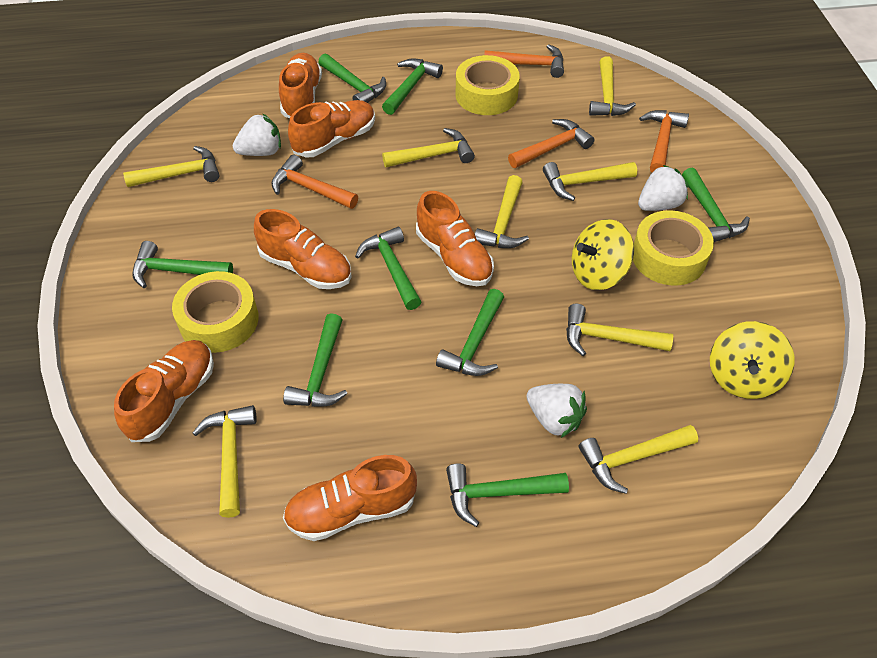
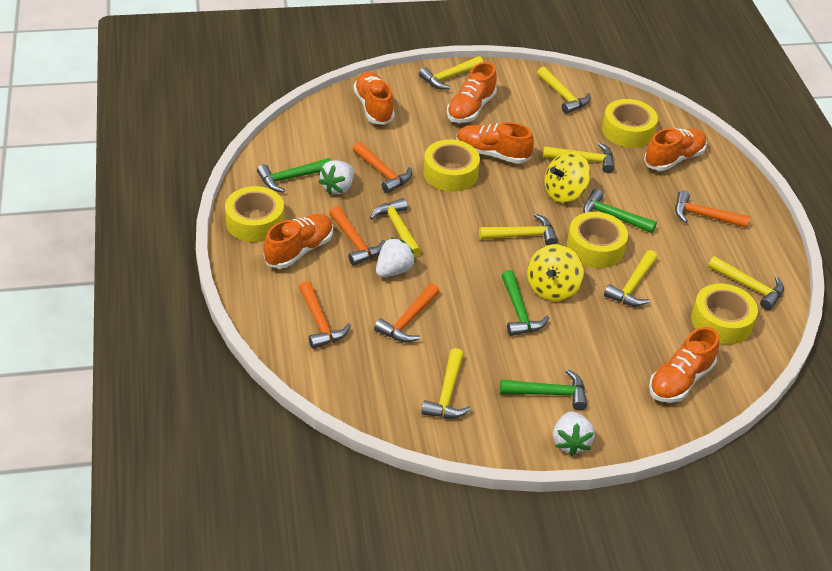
green hammer: 8 -> 4
orange hammer: 4 -> 5
yellow tape: 3 -> 5

